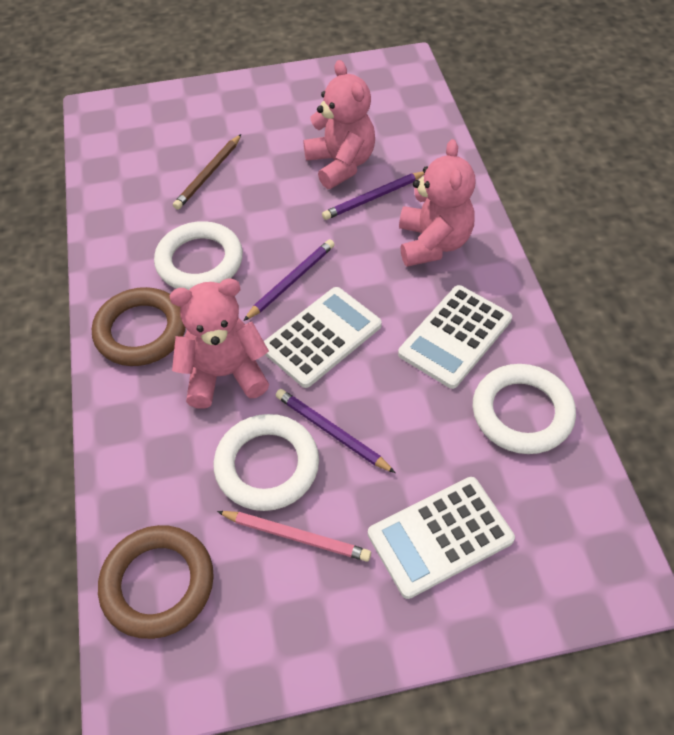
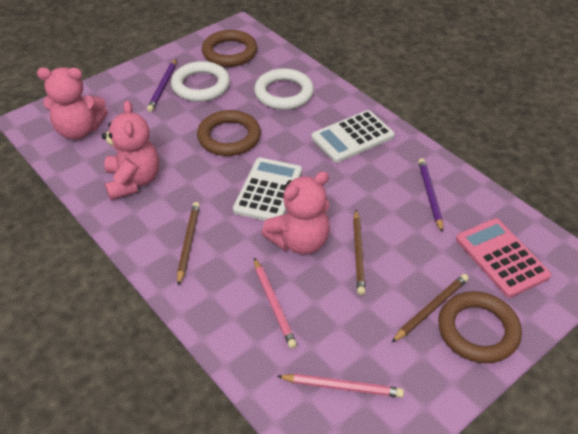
brown pencil: 1 -> 3
brown ring: 2 -> 3
pink calculator: 0 -> 1
pink pencil: 1 -> 2
purple pencil: 3 -> 2
white calculator: 3 -> 2
white ring: 3 -> 2

